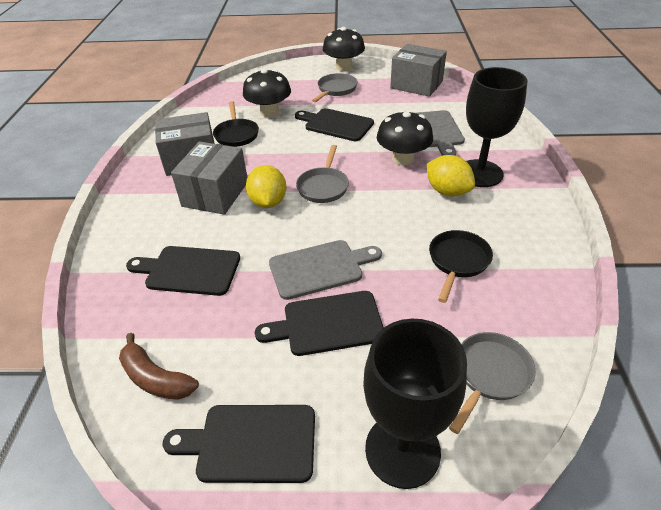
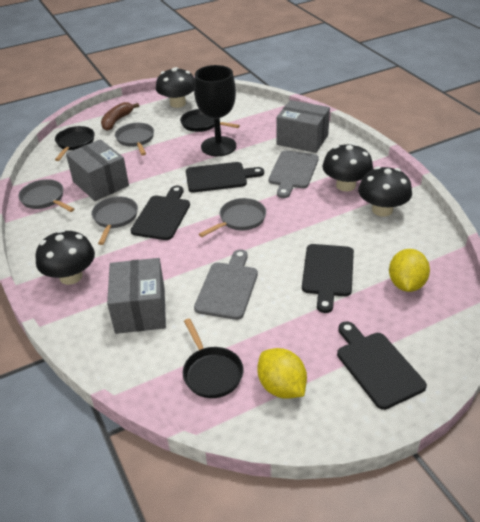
black goblet: 2 -> 1
black mushroom: 3 -> 4
black pan: 2 -> 3
grey pan: 3 -> 4

